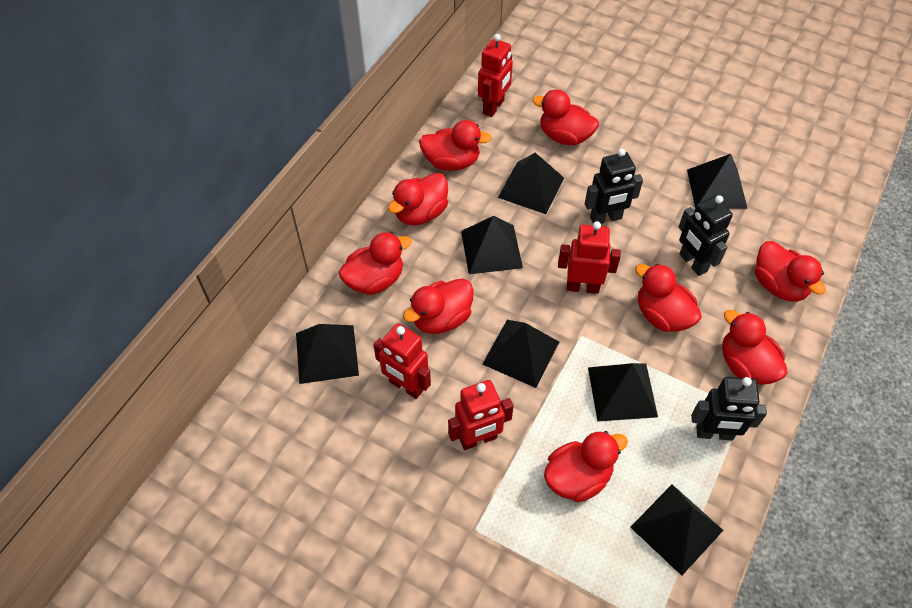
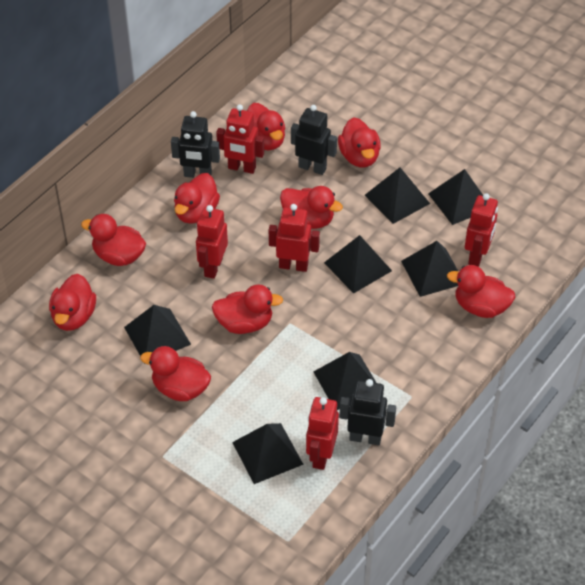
red robot: 4 -> 5

